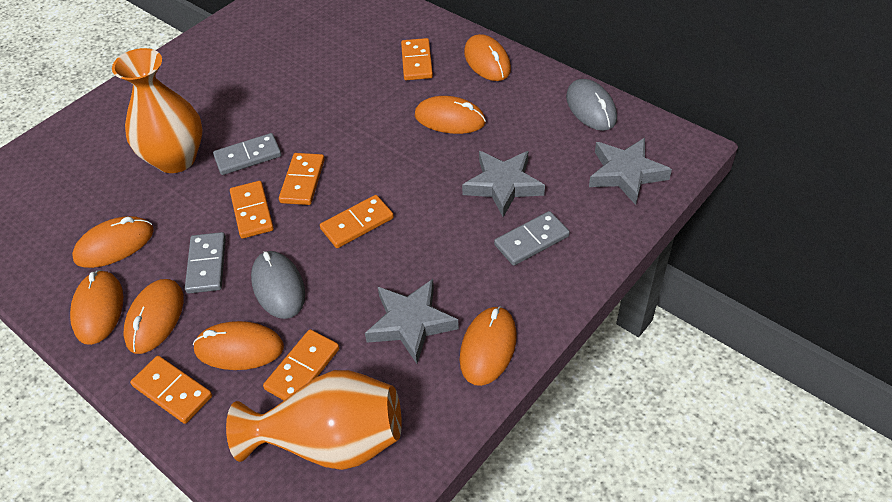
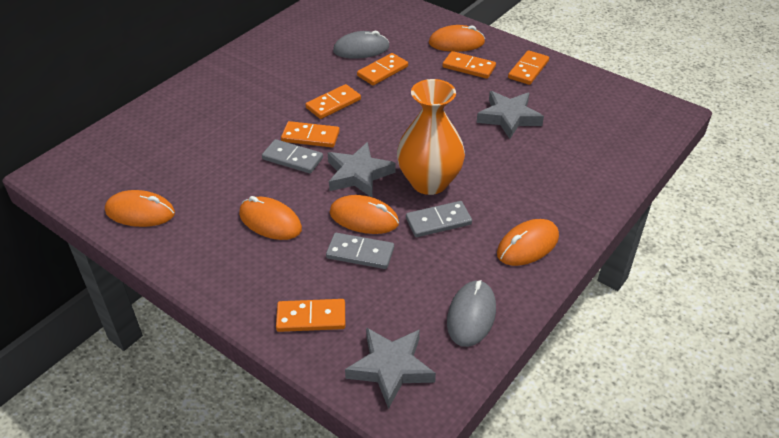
orange mouse: 7 -> 5
orange vase: 2 -> 1

